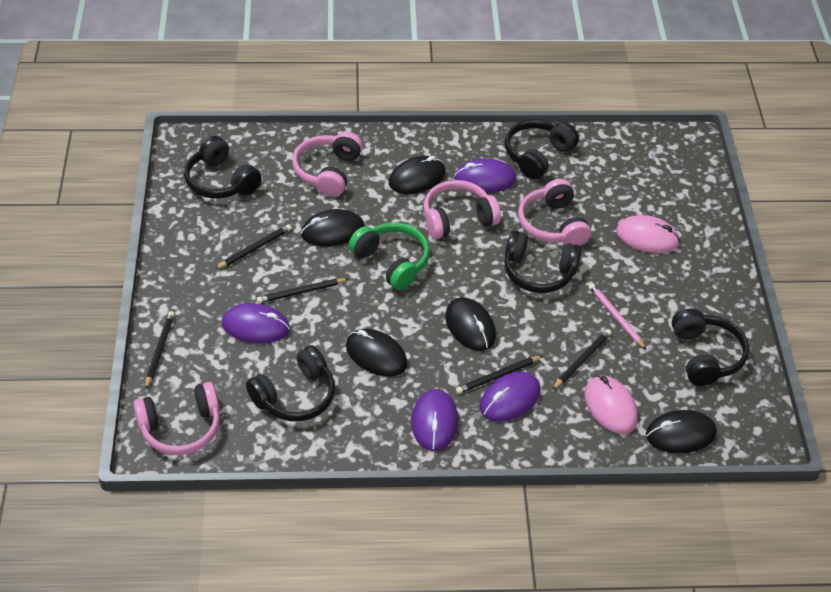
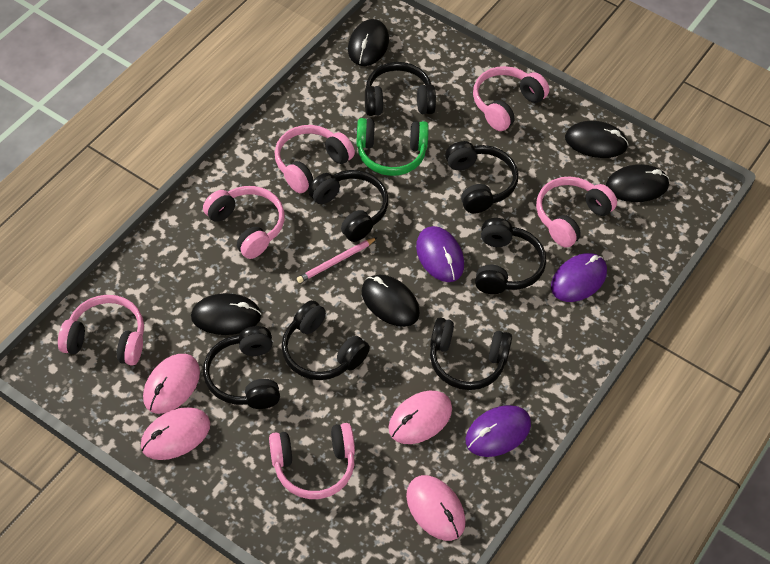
black headphones: 5 -> 7
black pencil: 5 -> 0
pink headphones: 4 -> 6
pink mouse: 2 -> 4
purple mouse: 4 -> 3

